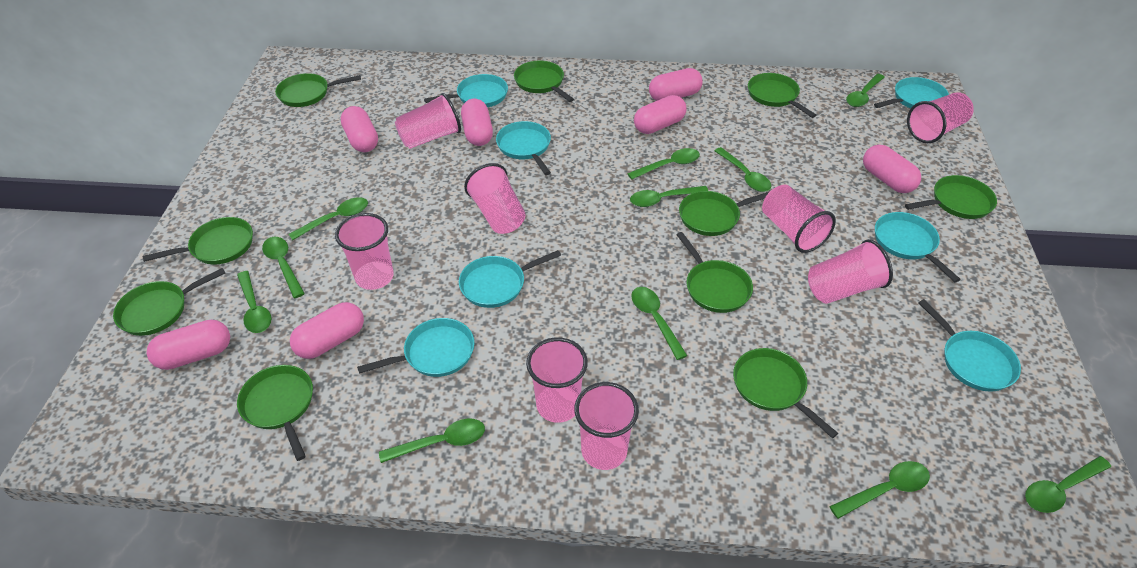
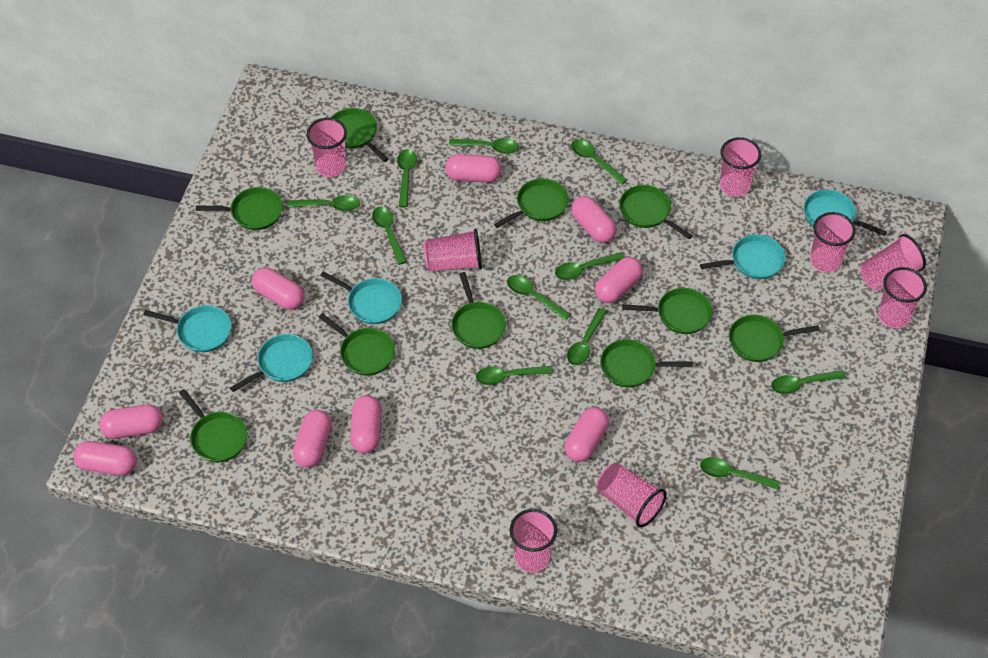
pink capsule: 7 -> 9
turquoise pan: 7 -> 5

